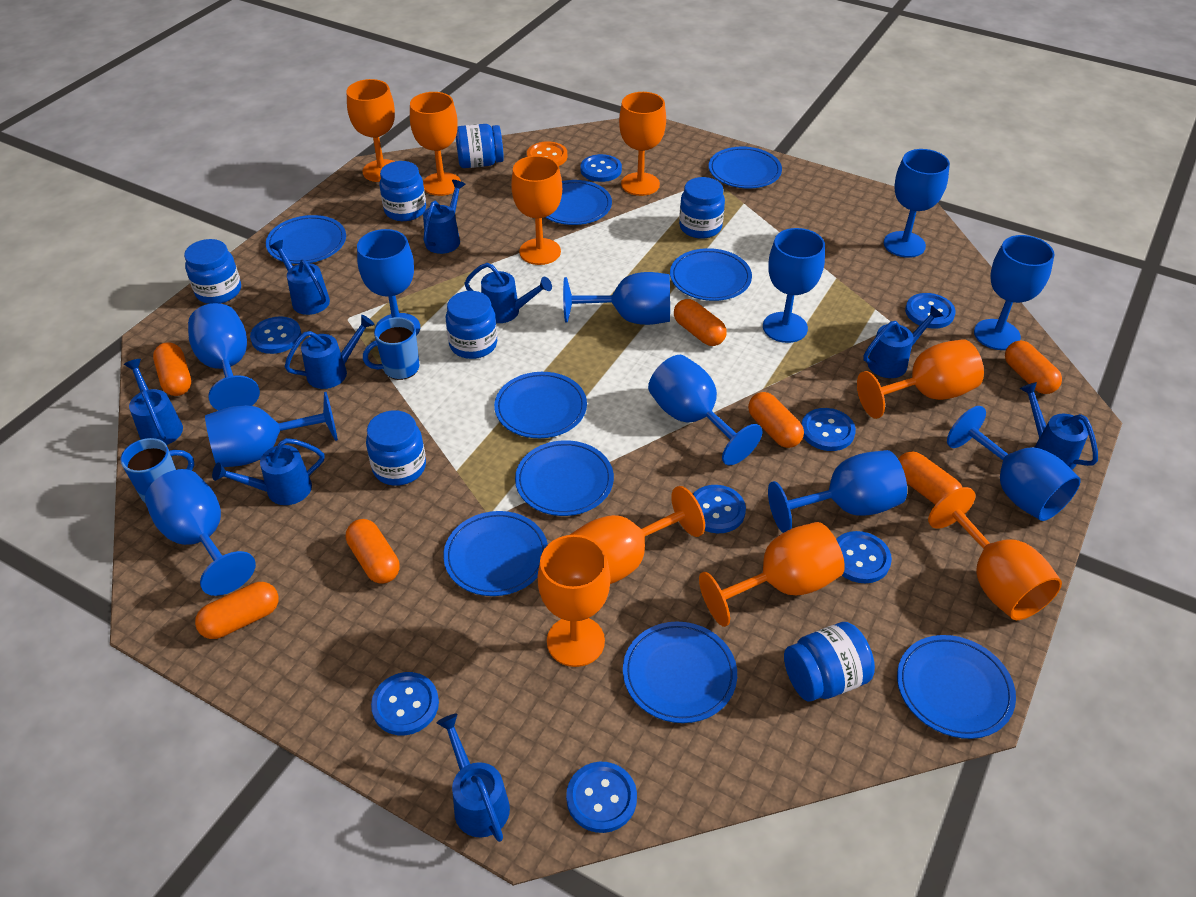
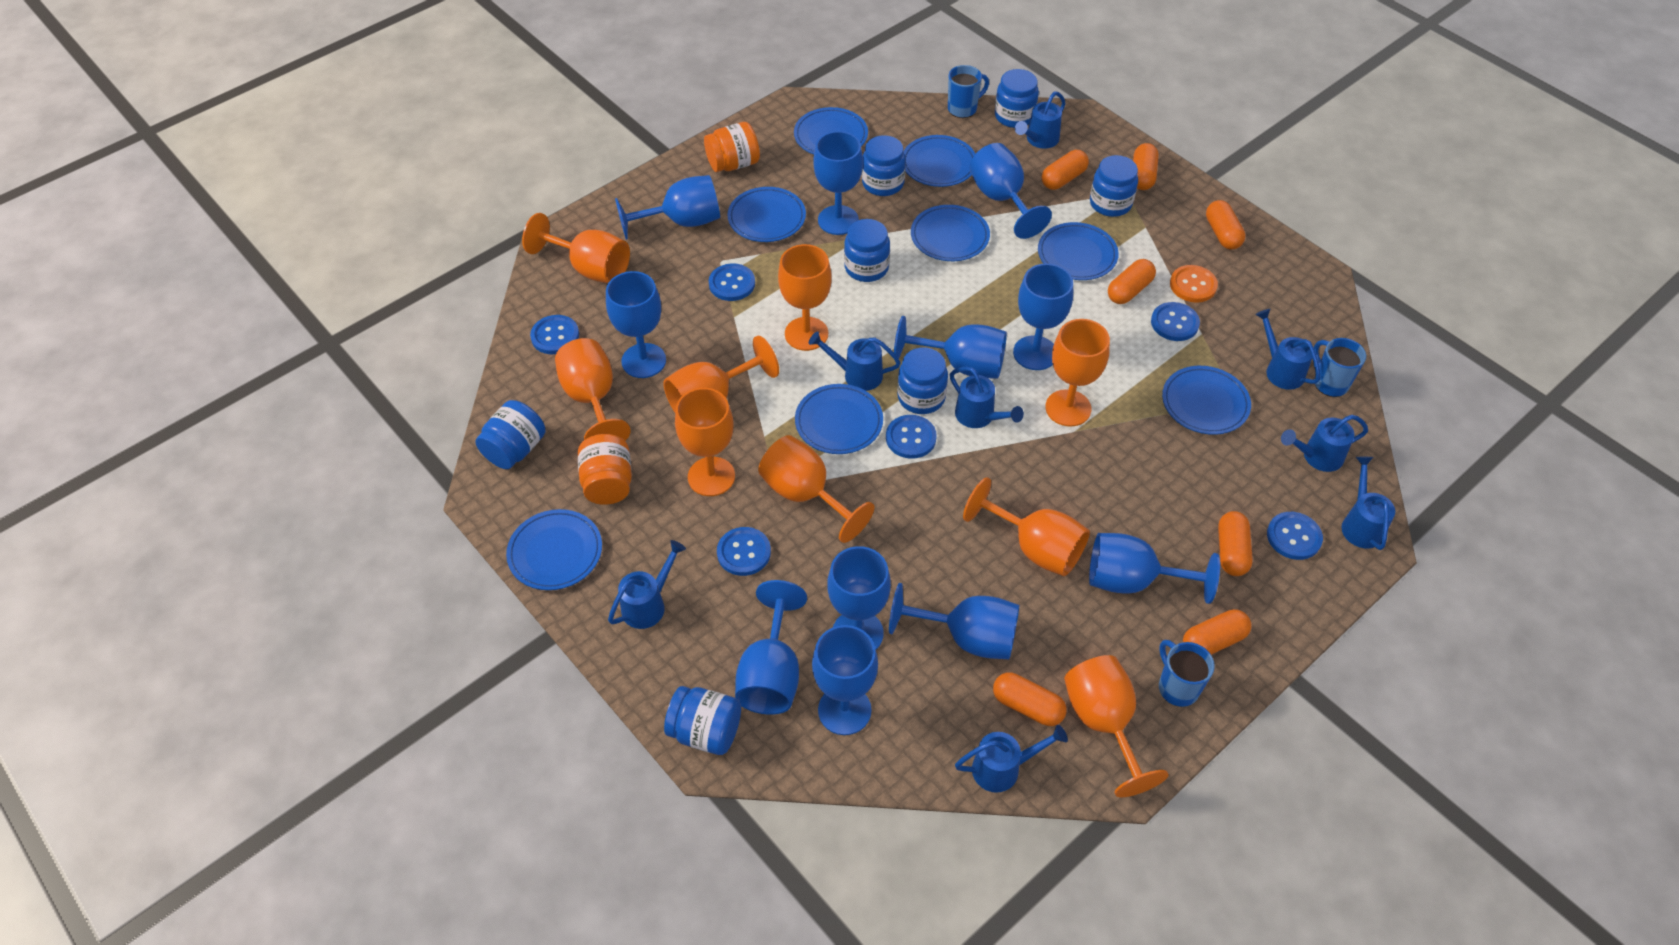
blue button: 8 -> 6
blue mug: 2 -> 3
blue plate: 9 -> 8
blue watering can: 9 -> 8
orange jar: 0 -> 2

